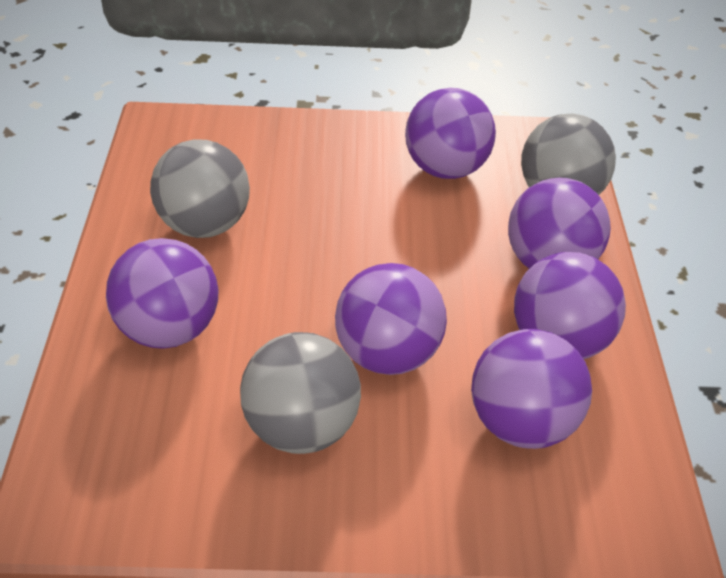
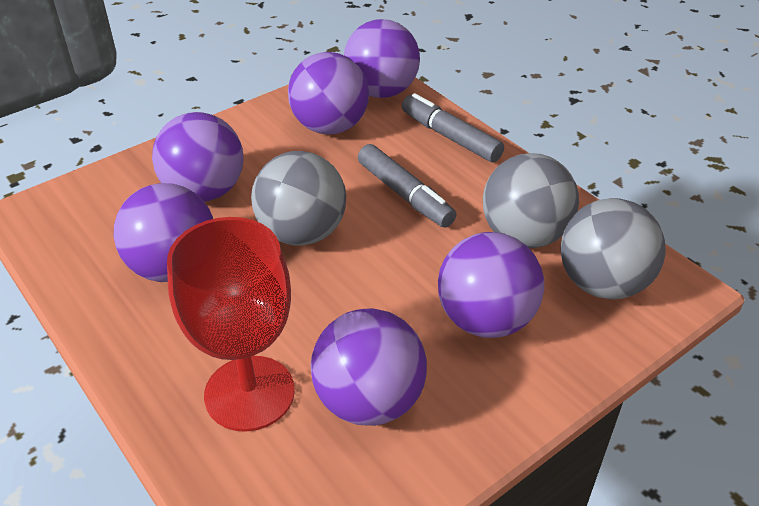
grey marker: 0 -> 2
red goblet: 0 -> 1

